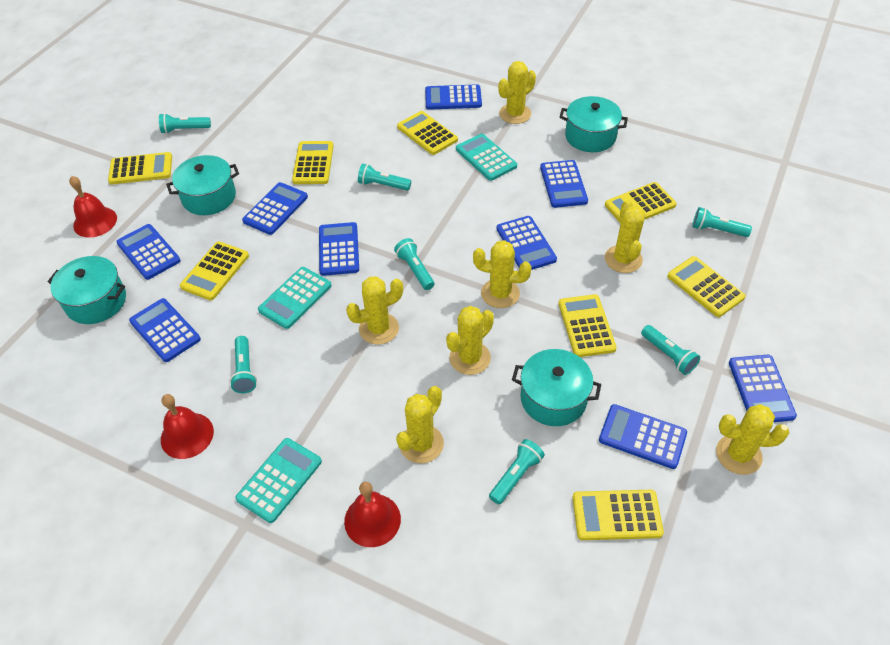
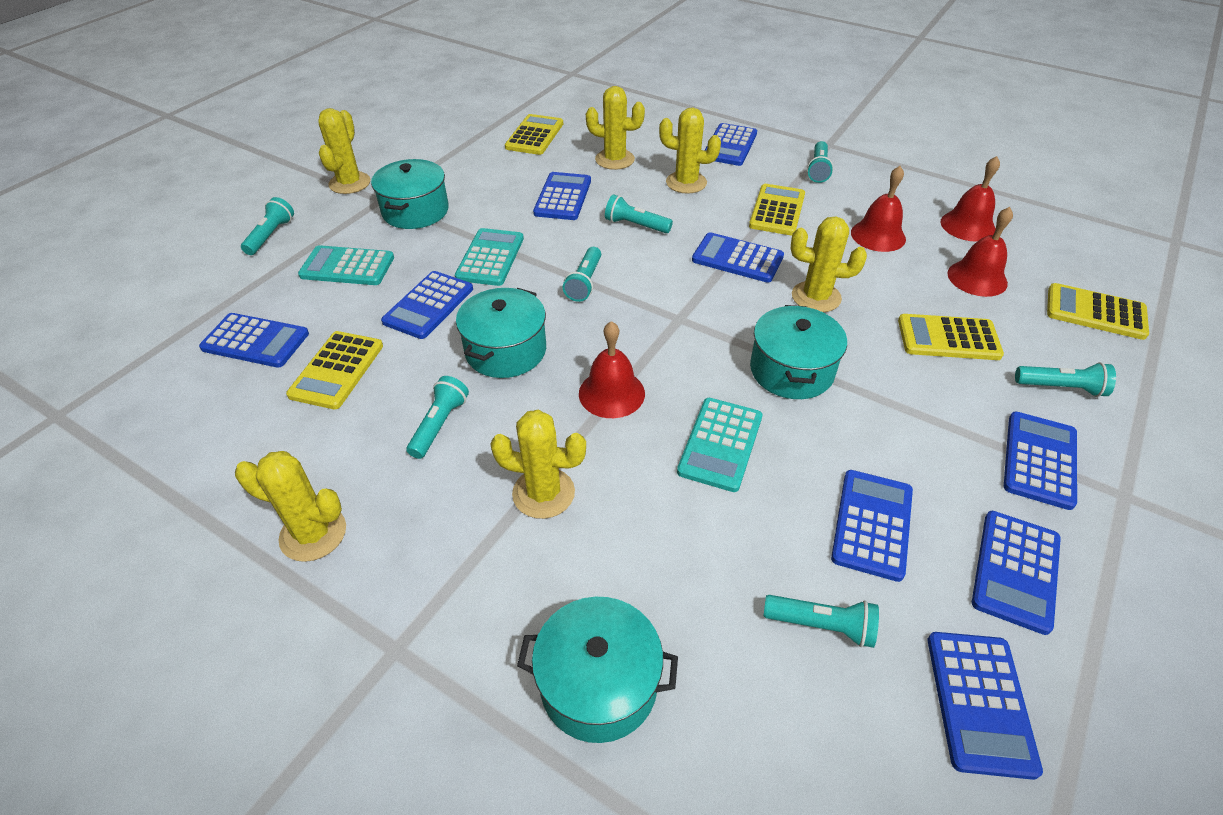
red bell: 3 -> 4
yellow cactus: 7 -> 6
yellow calculator: 8 -> 5

